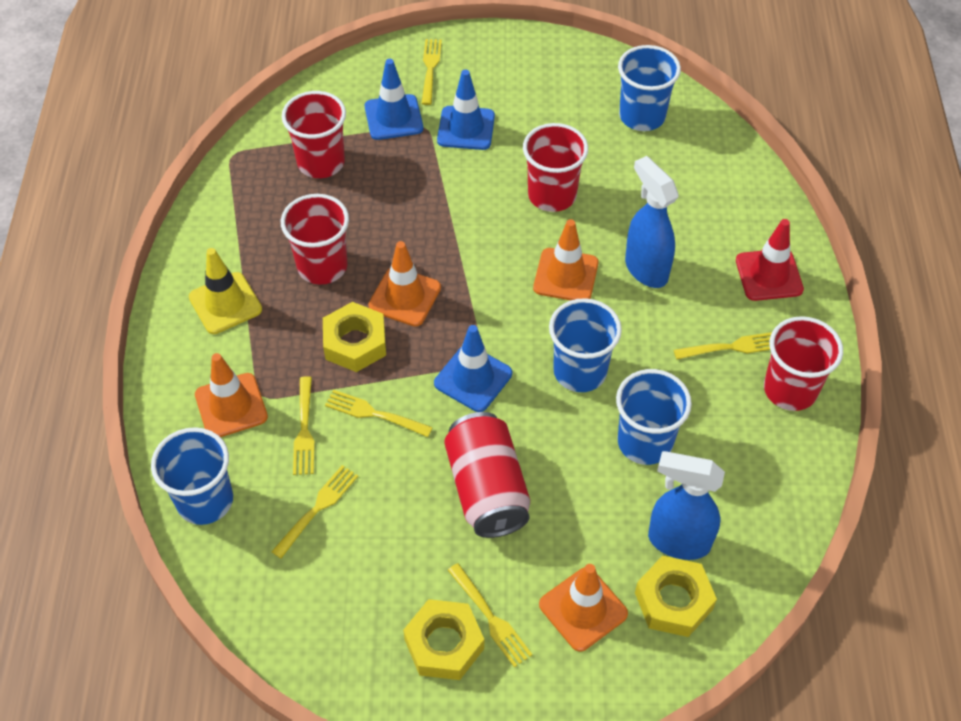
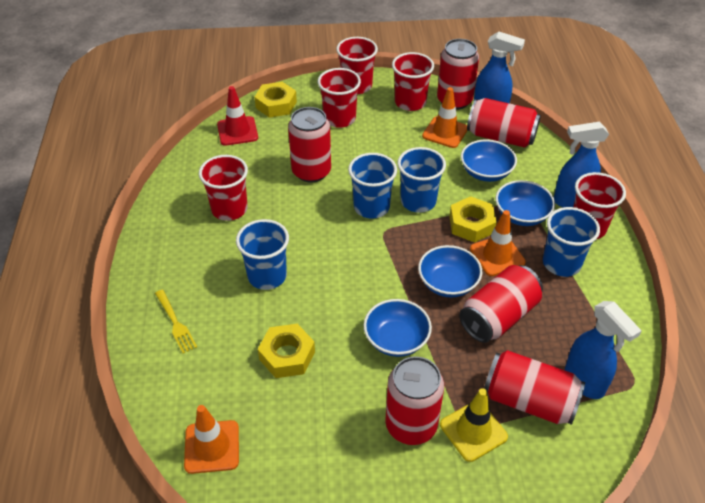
blue bowl: 0 -> 4
blue spray bottle: 2 -> 3
blue traffic cone: 3 -> 0
orange traffic cone: 4 -> 3
red can: 1 -> 6
red cup: 4 -> 5
yellow fork: 6 -> 1

